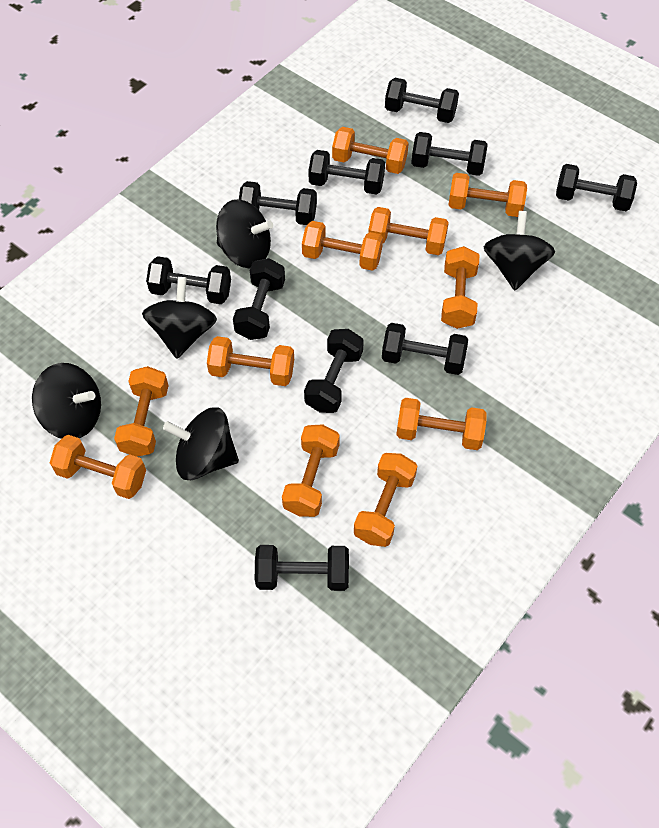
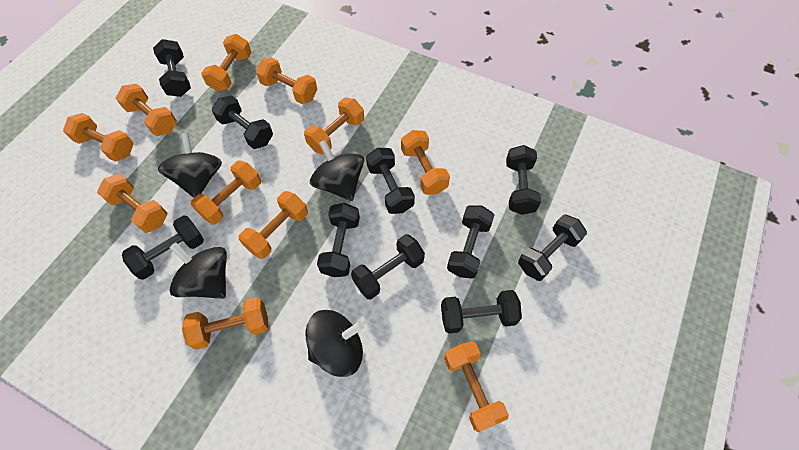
black spinning top: 5 -> 4

